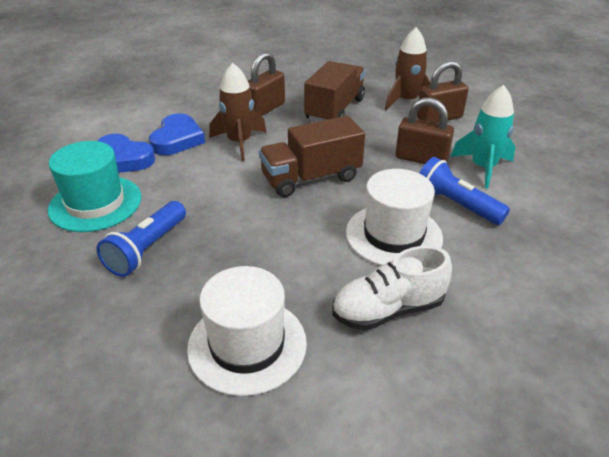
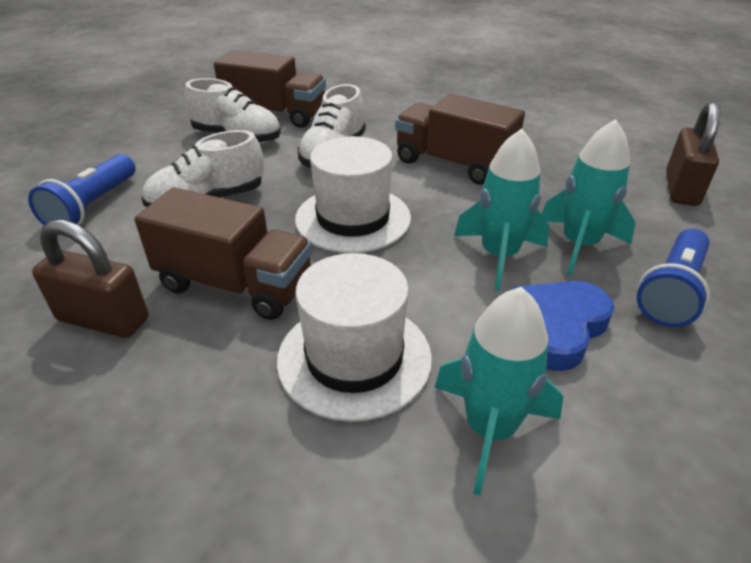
blue heart: 2 -> 1
brown padlock: 3 -> 2
brown rocket: 2 -> 0
brown truck: 2 -> 3
turquoise hat: 1 -> 0
turquoise rocket: 1 -> 3
white shoe: 1 -> 3

